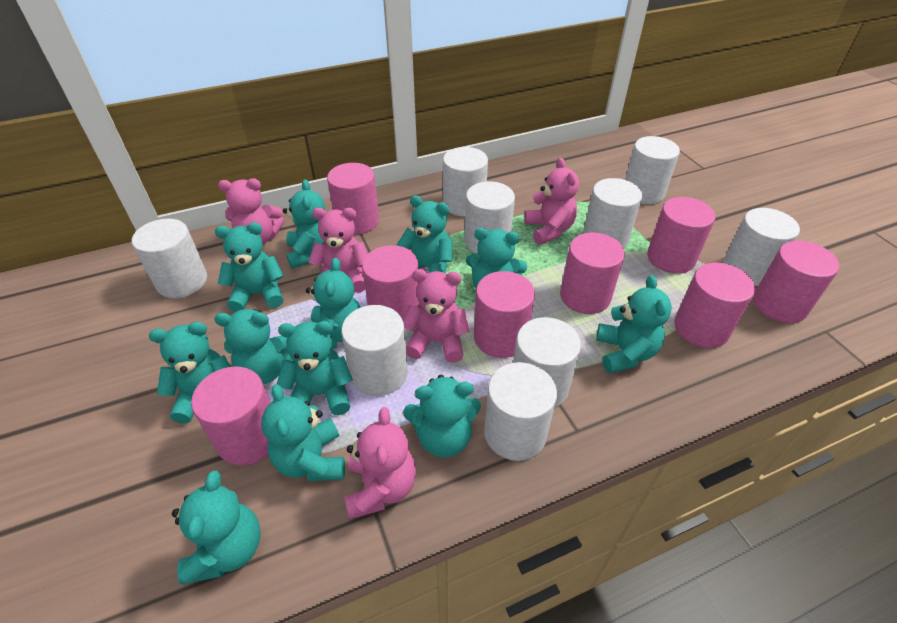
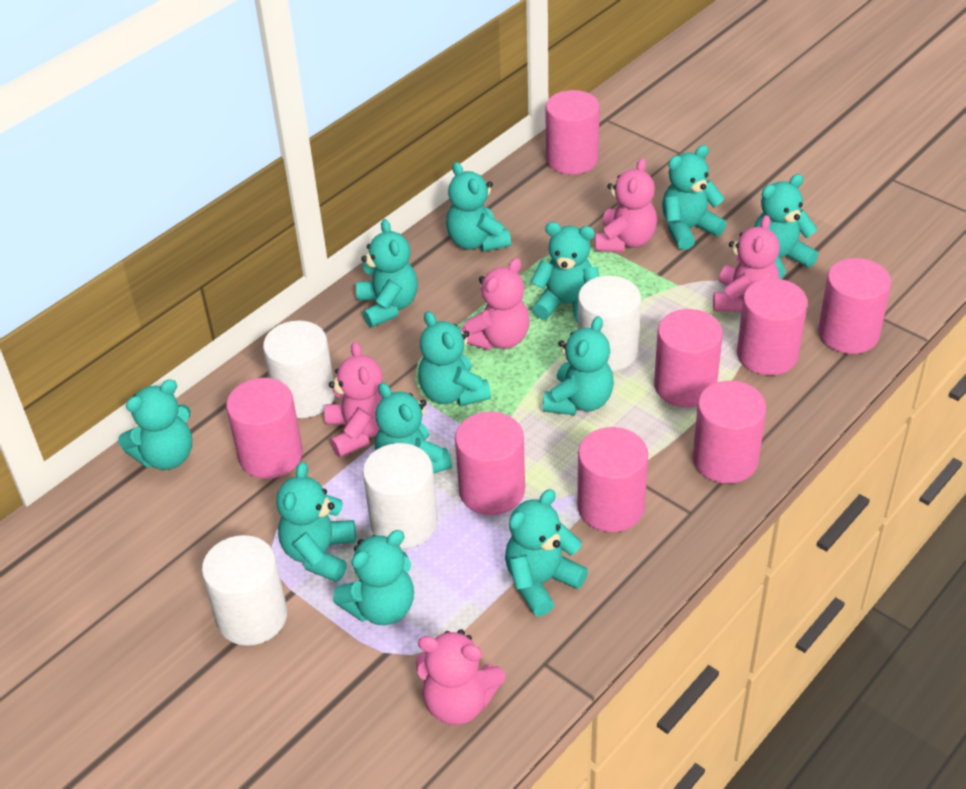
white cylinder: 9 -> 4

